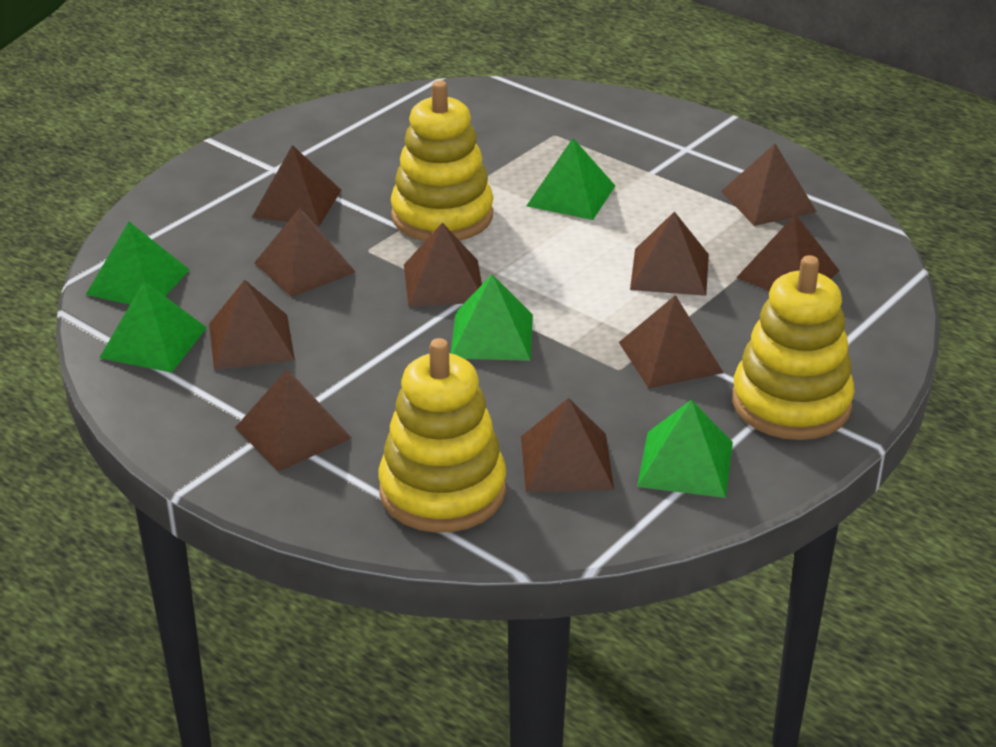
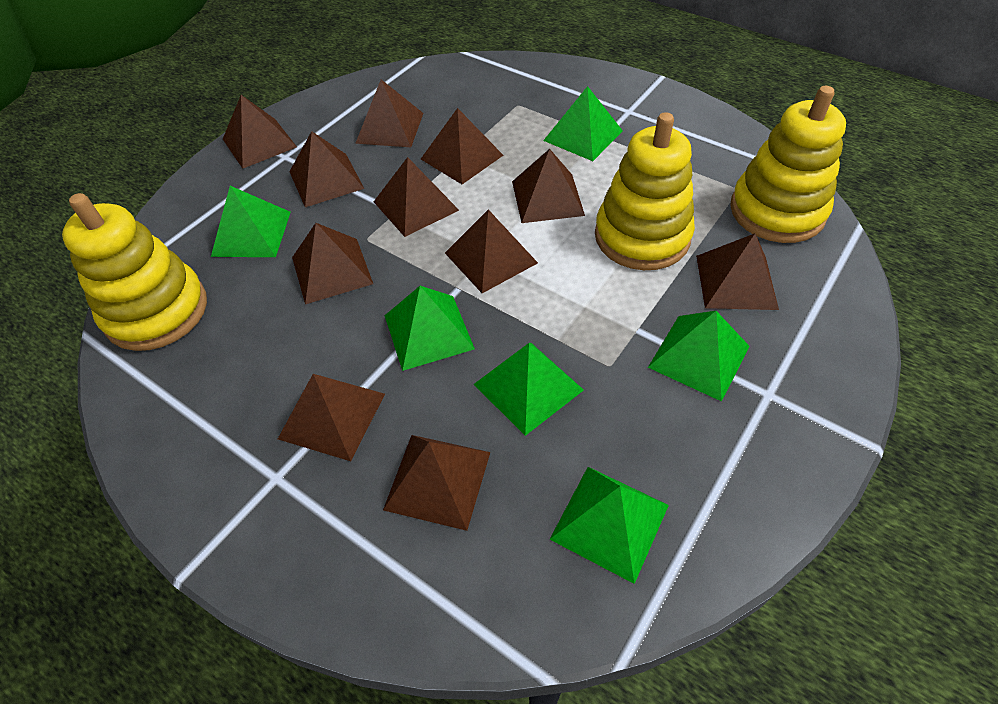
brown pyramid: 10 -> 11
green pyramid: 5 -> 6

